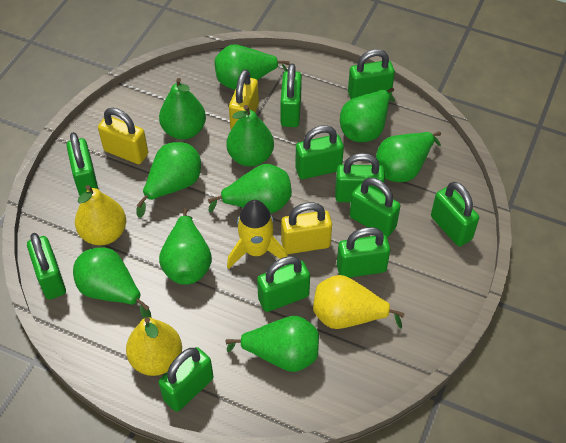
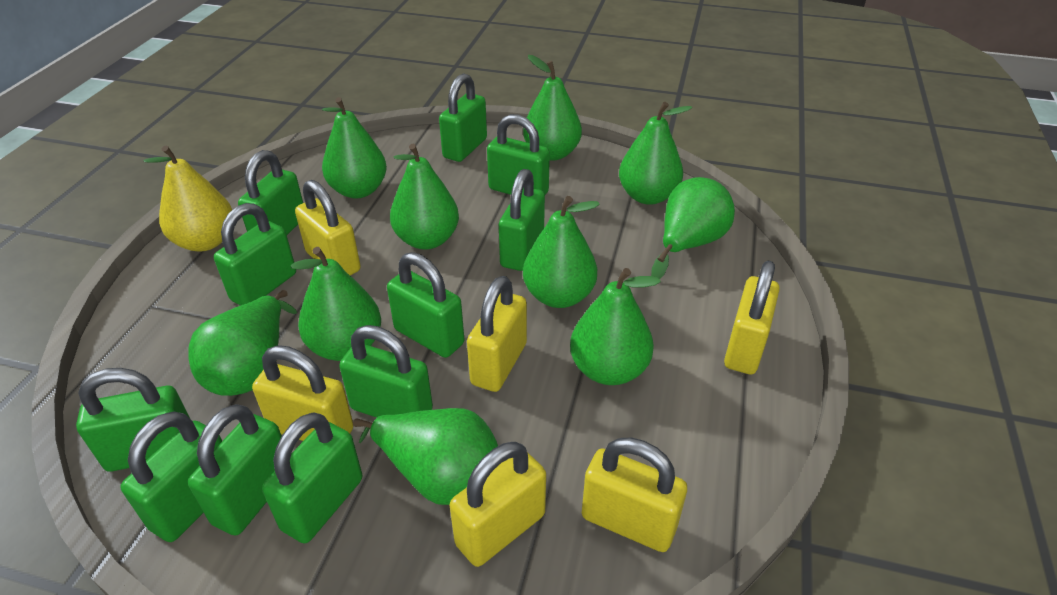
yellow padlock: 3 -> 6
yellow pear: 3 -> 1
yellow rocket: 1 -> 0

